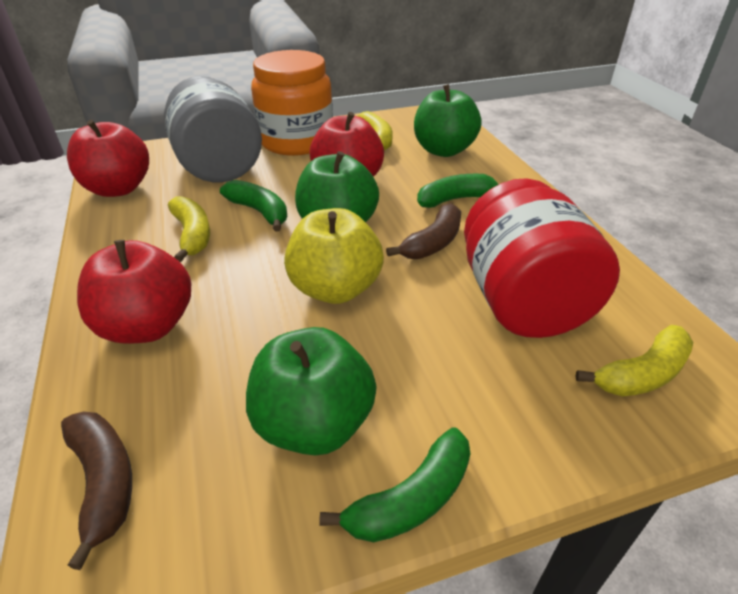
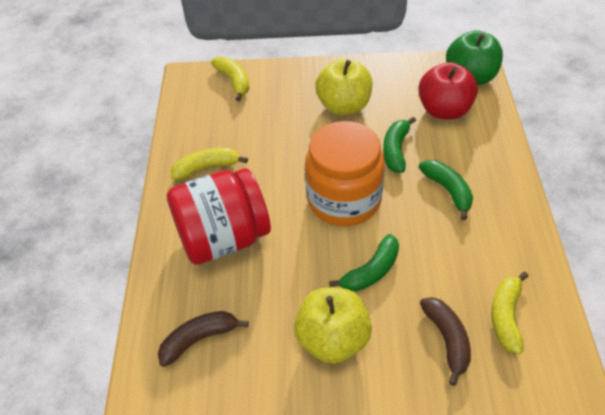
green apple: 3 -> 1
grey jar: 1 -> 0
red apple: 3 -> 1
yellow apple: 1 -> 2

